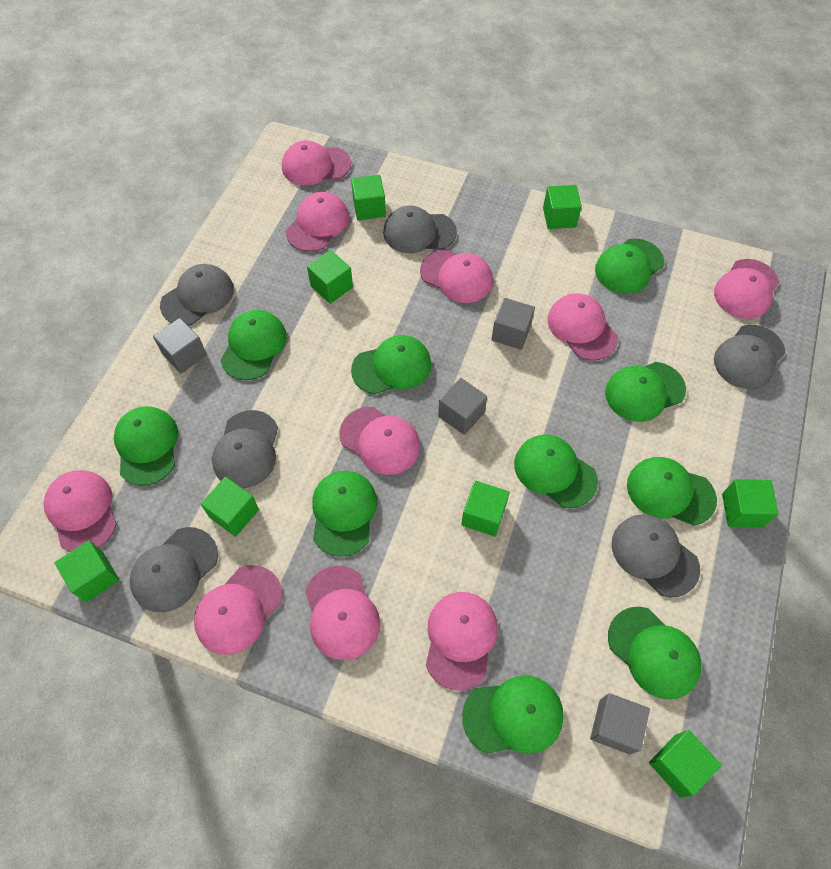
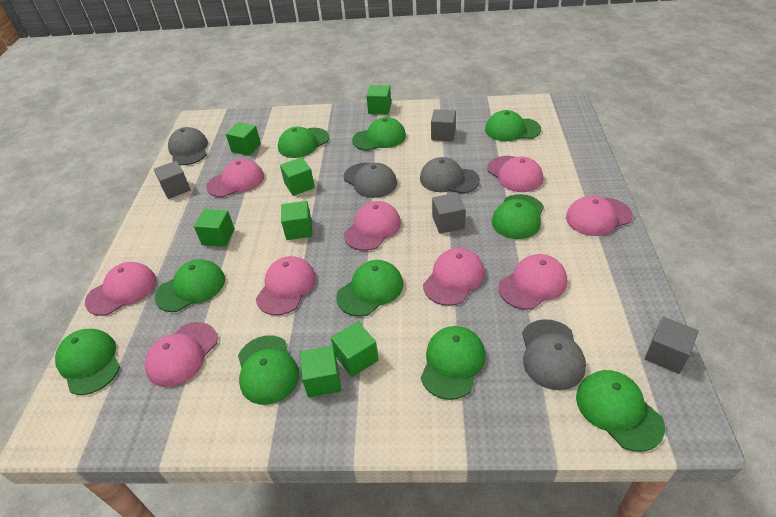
green cube: 8 -> 7
grey cap: 6 -> 4
pink cap: 10 -> 9

